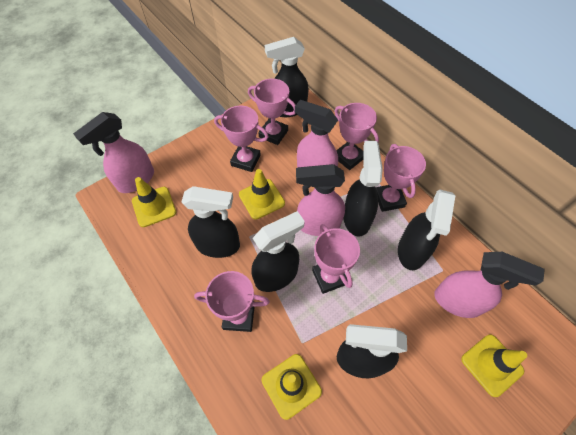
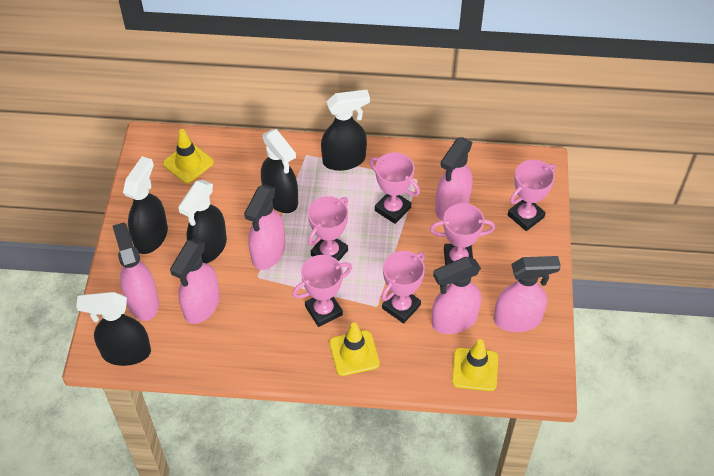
black spray bottle: 6 -> 5
pink spray bottle: 4 -> 6
yellow traffic cone: 4 -> 3

